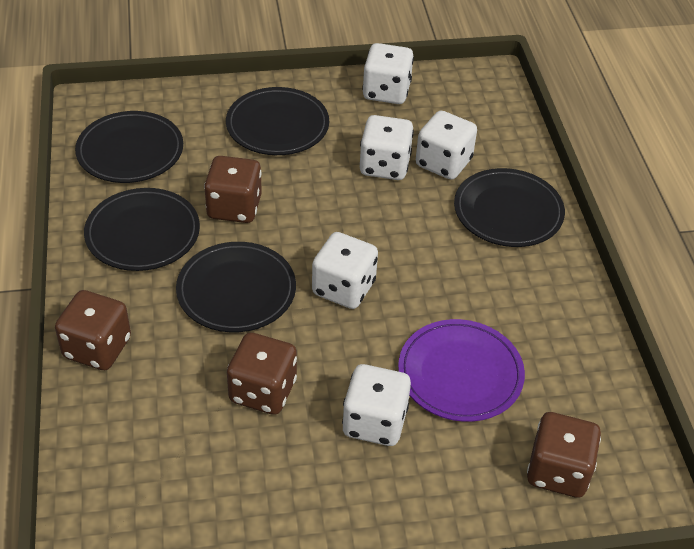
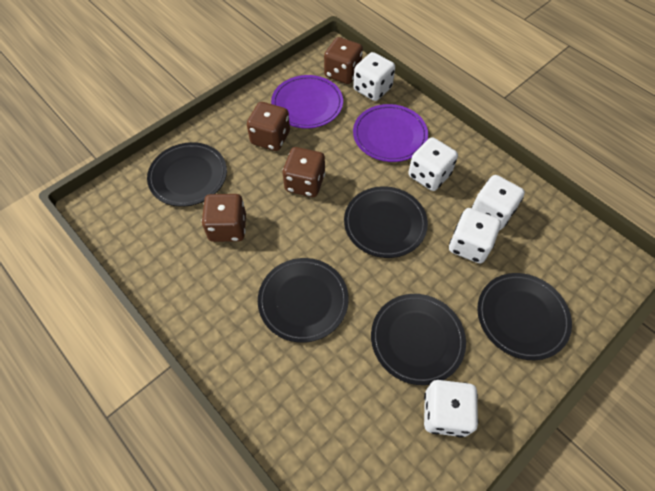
purple plate: 1 -> 2

